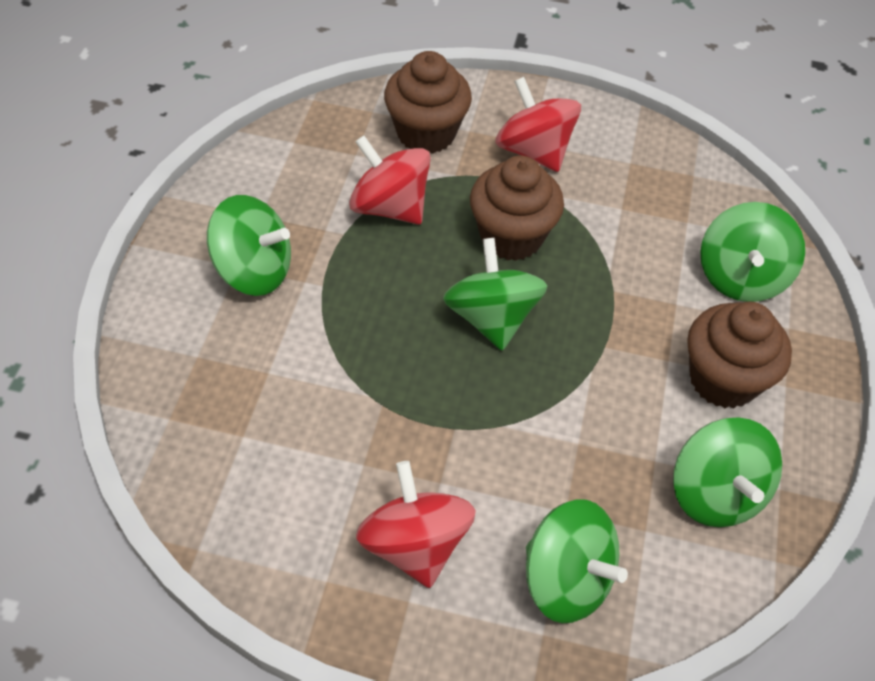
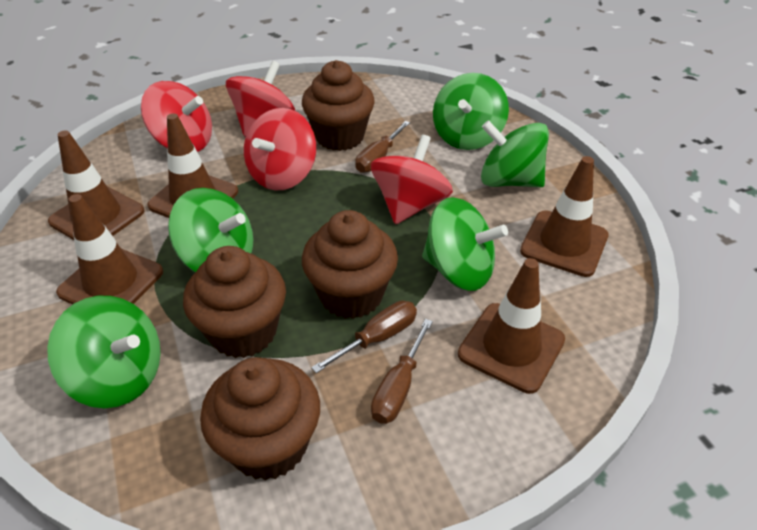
brown cupcake: 3 -> 4
brown screwdriver: 0 -> 3
brown traffic cone: 0 -> 5
red spinning top: 3 -> 4

